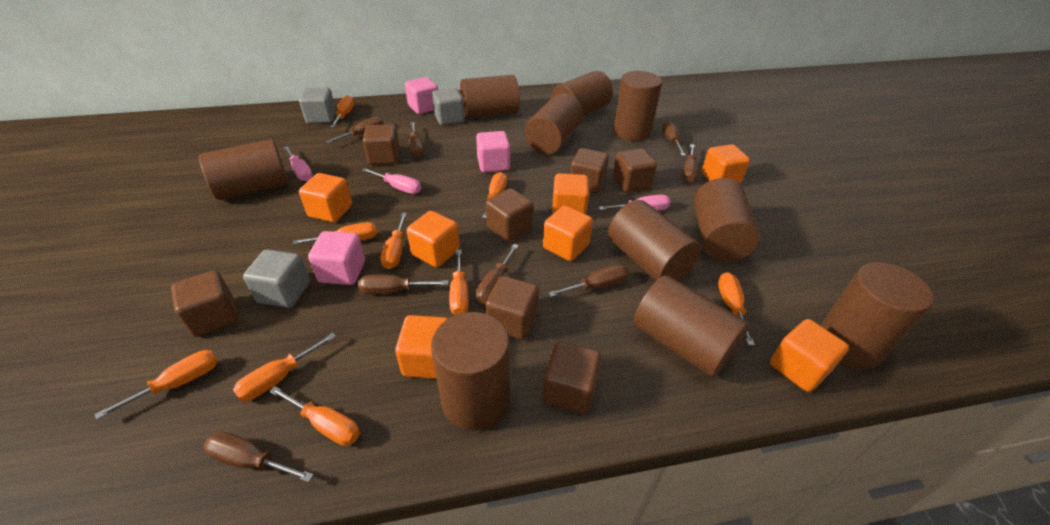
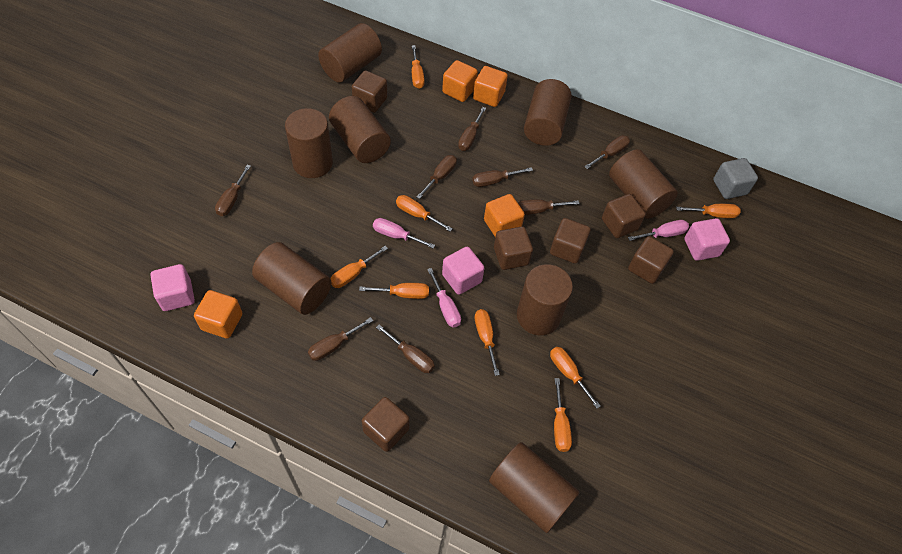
brown cube: 7 -> 6
brown cylinder: 10 -> 8
grey cube: 3 -> 1
orange cube: 7 -> 4
orange screwdriver: 9 -> 8

